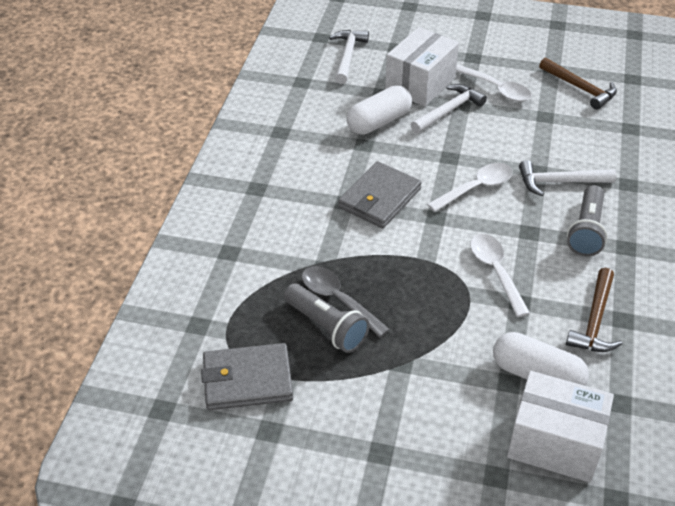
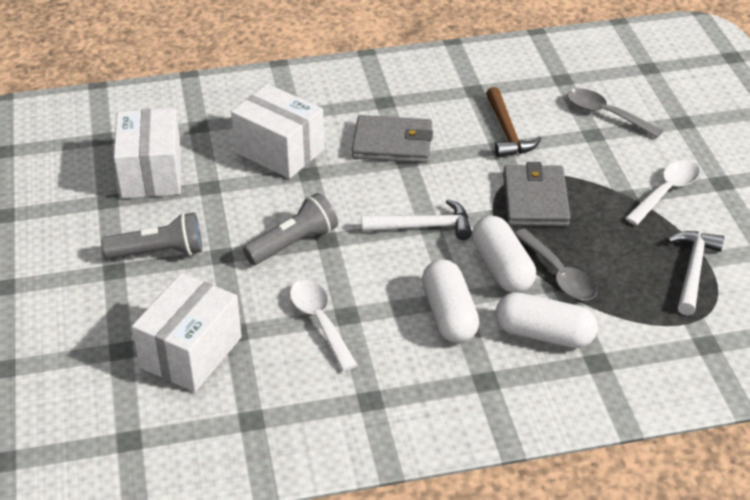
brown hammer: 2 -> 1
grey spoon: 1 -> 2
white box: 2 -> 3
white capsule: 2 -> 3
white hammer: 3 -> 2
white spoon: 3 -> 2

